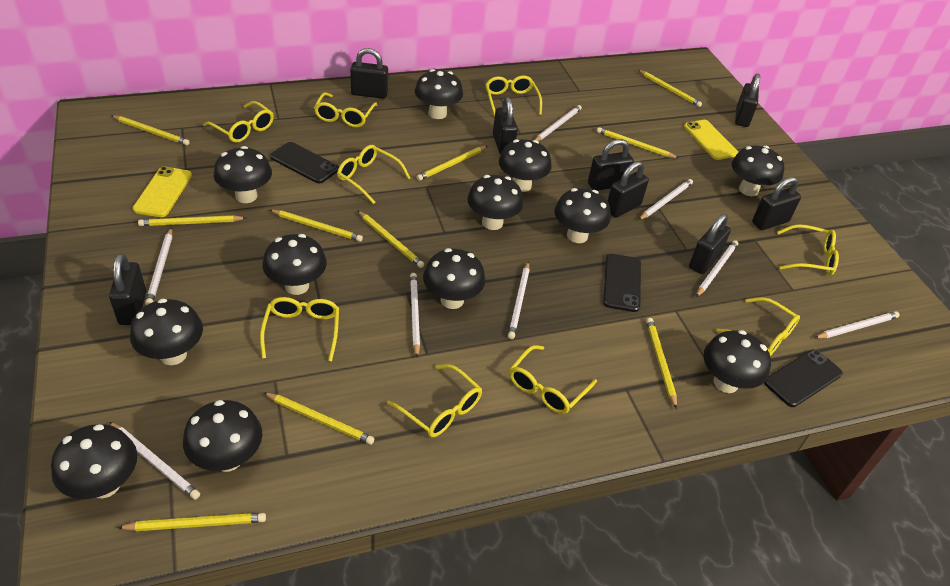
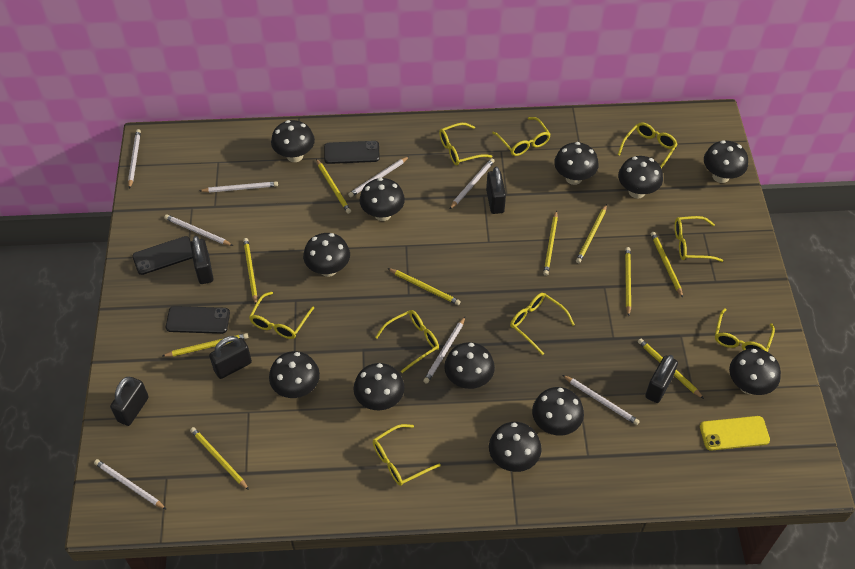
black padlock: 8 -> 5
yellow phone: 2 -> 1

